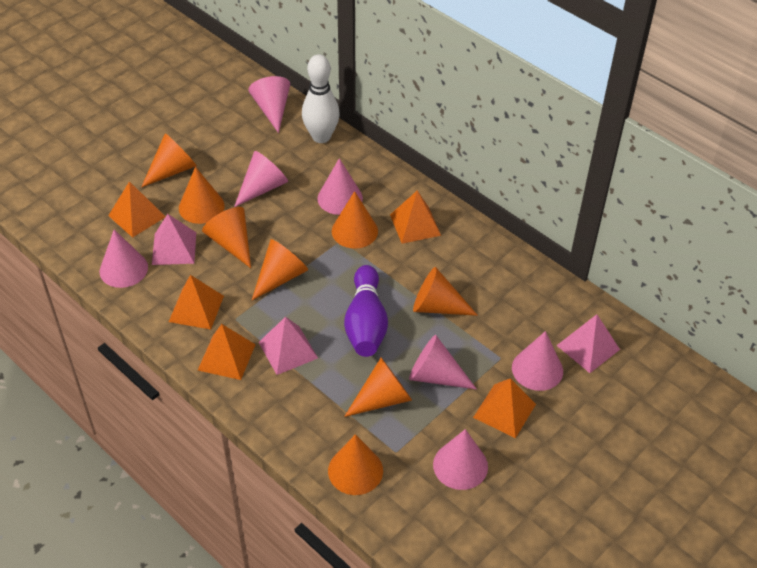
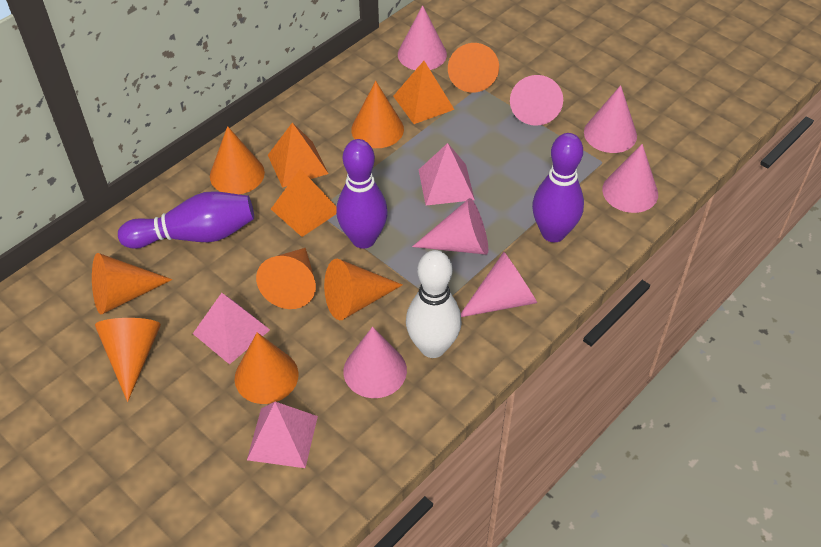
orange pyramid: 5 -> 3
purple bowling pin: 1 -> 3

